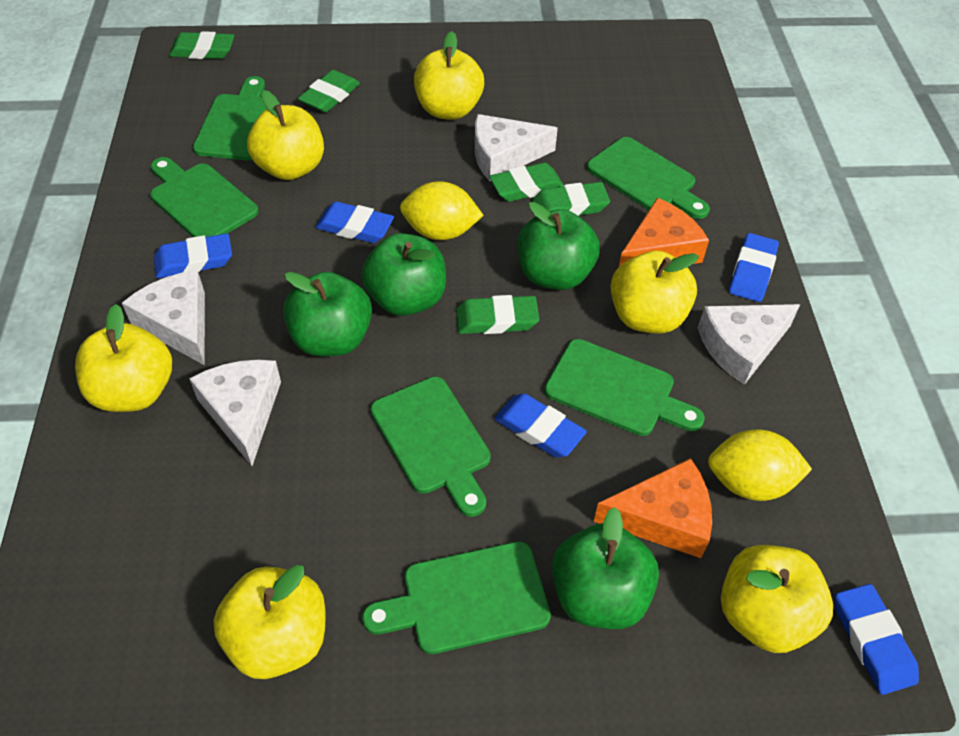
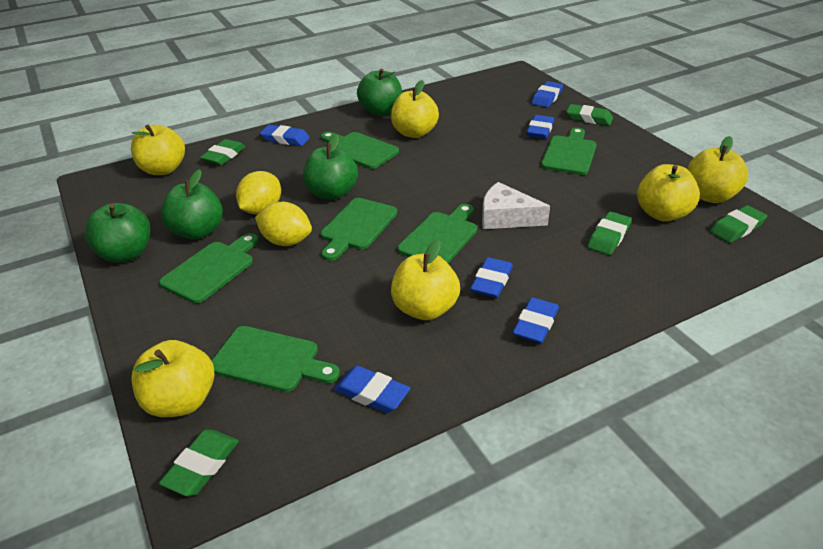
blue eraser: 5 -> 6
orange cheese: 2 -> 0
white cheese: 4 -> 1

